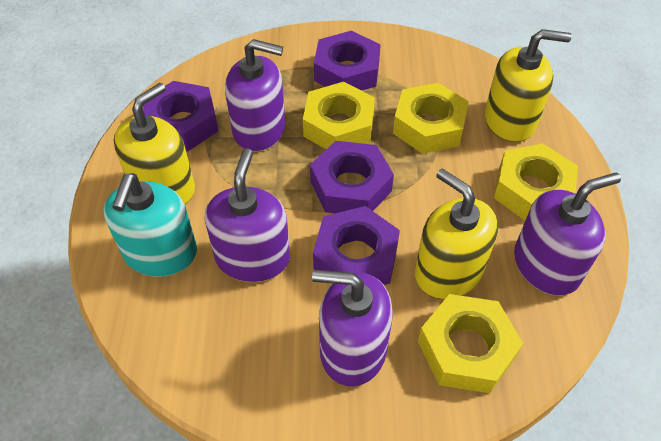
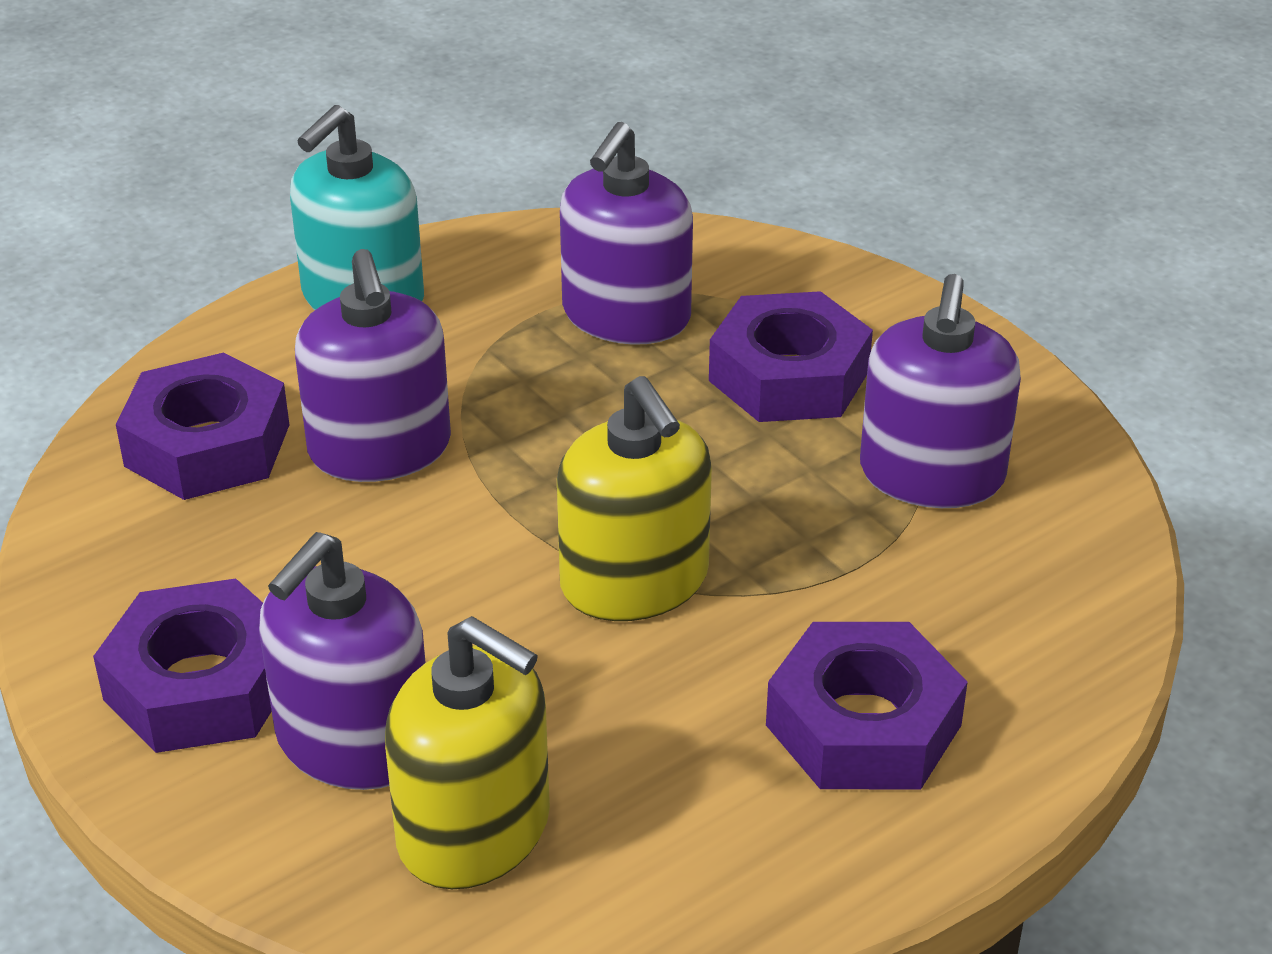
yellow nut: 4 -> 0
yellow soap dispenser: 3 -> 2

